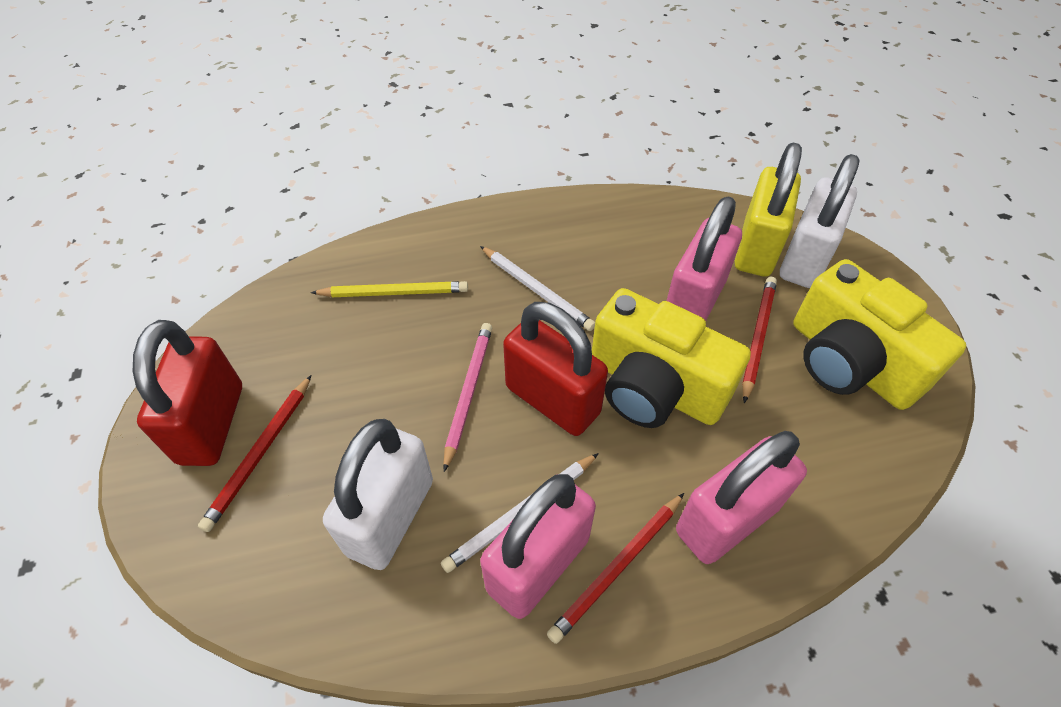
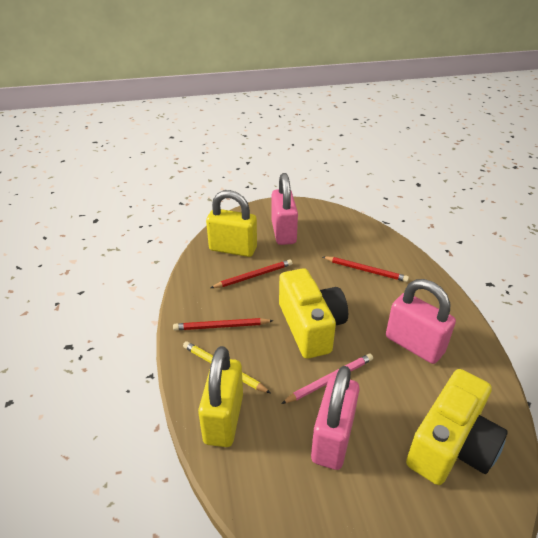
red padlock: 2 -> 0
white padlock: 2 -> 0
white pencil: 2 -> 0
yellow padlock: 1 -> 2

